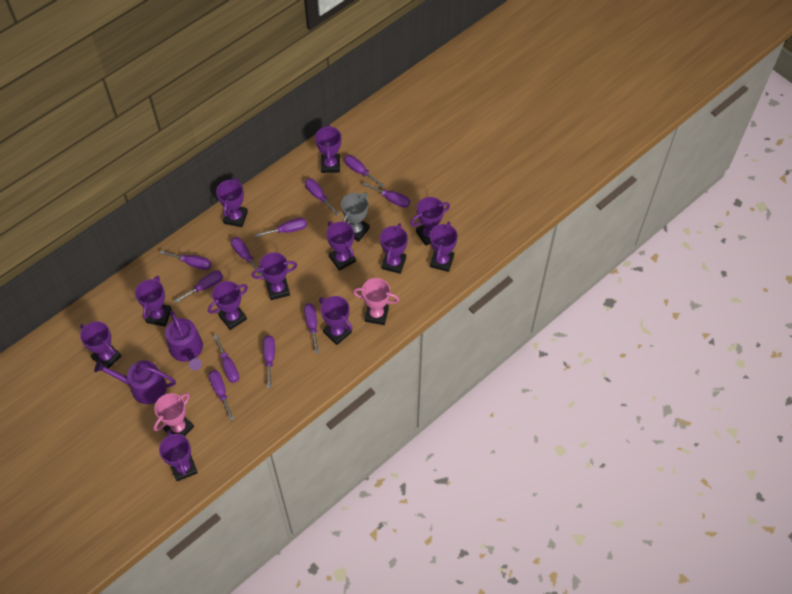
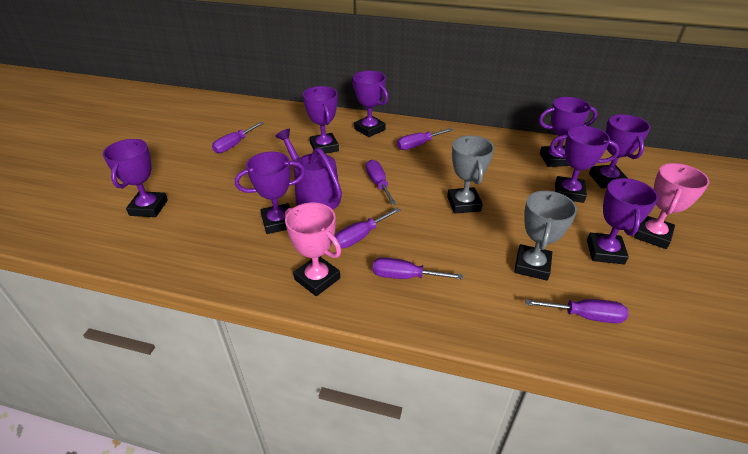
grey trophy: 1 -> 2
purple screwdriver: 11 -> 6
purple trophy: 12 -> 8
purple watering can: 2 -> 1

